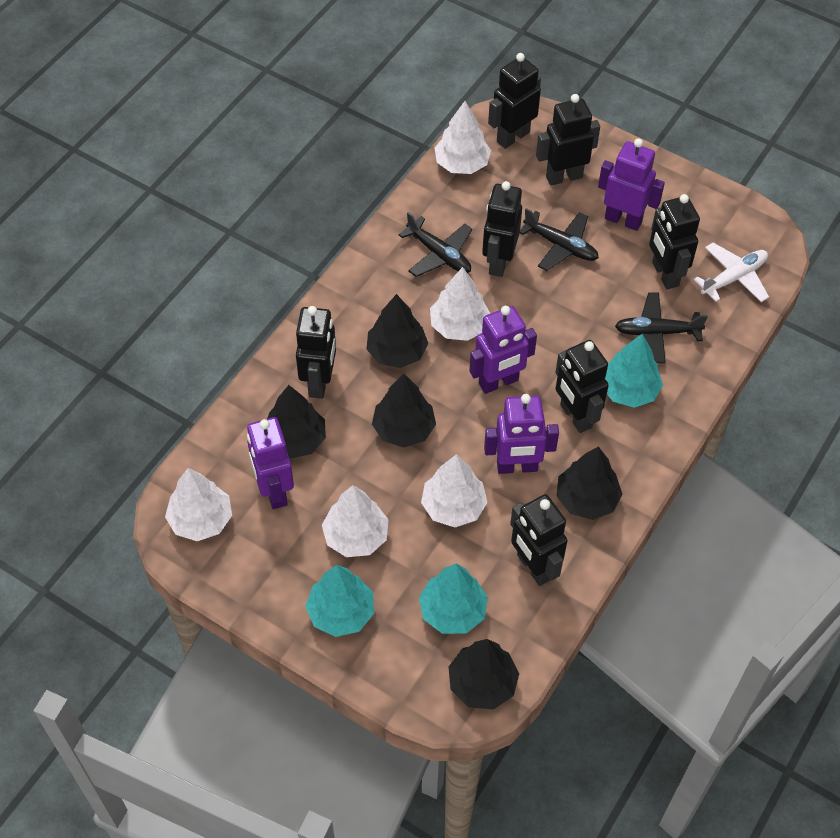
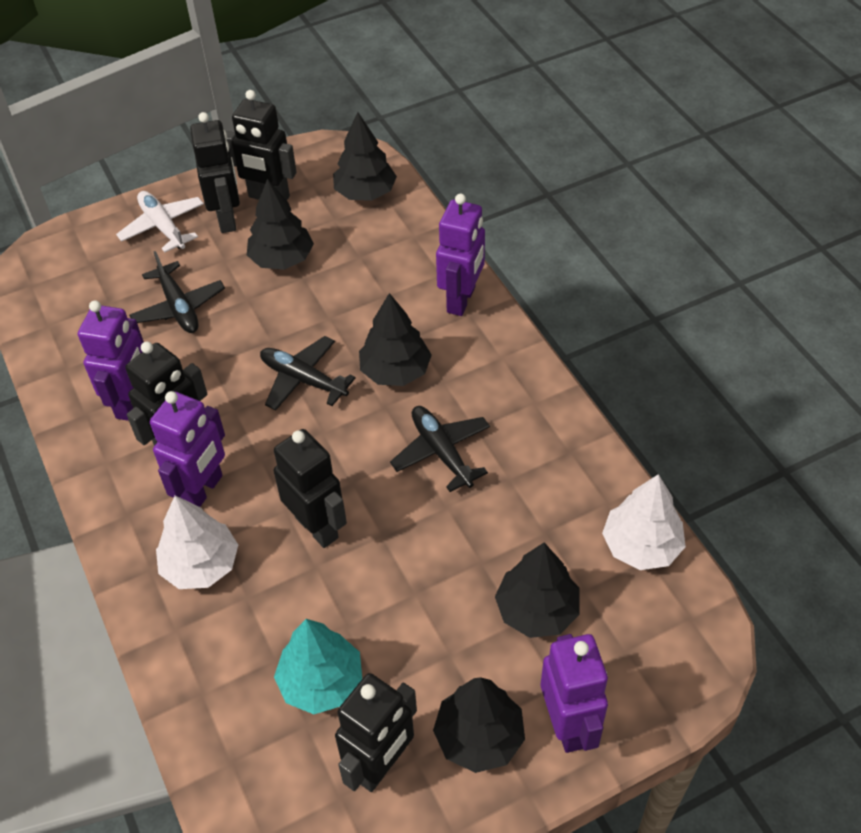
black robot: 7 -> 5
turquoise tree: 3 -> 1
white tree: 5 -> 2

